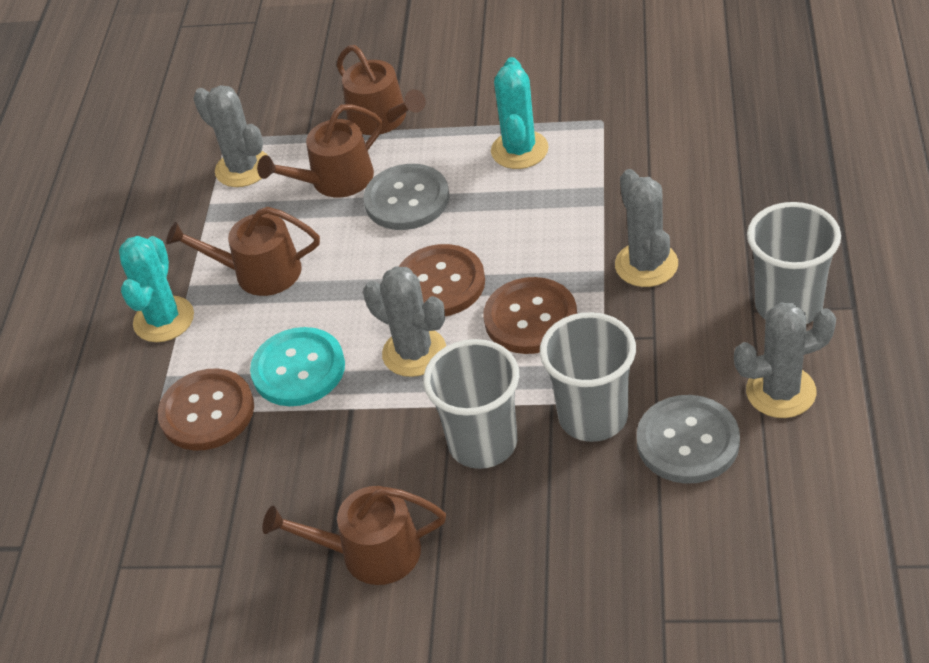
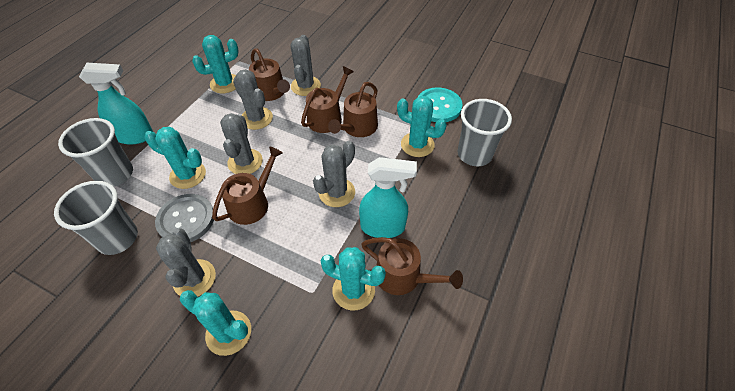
brown button: 3 -> 0
brown watering can: 4 -> 5
grey button: 2 -> 1
grey cactus: 4 -> 5
turquoise cactus: 2 -> 5
turquoise spray bottle: 0 -> 2

